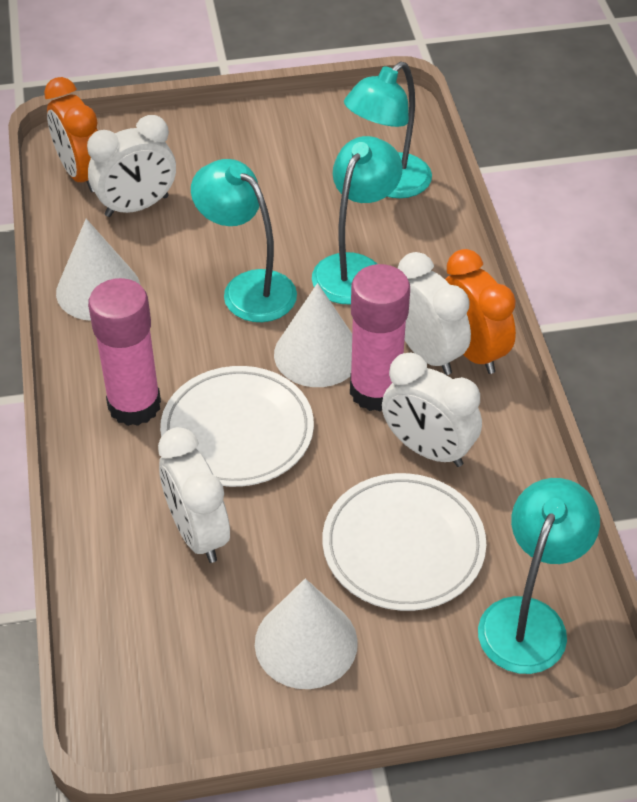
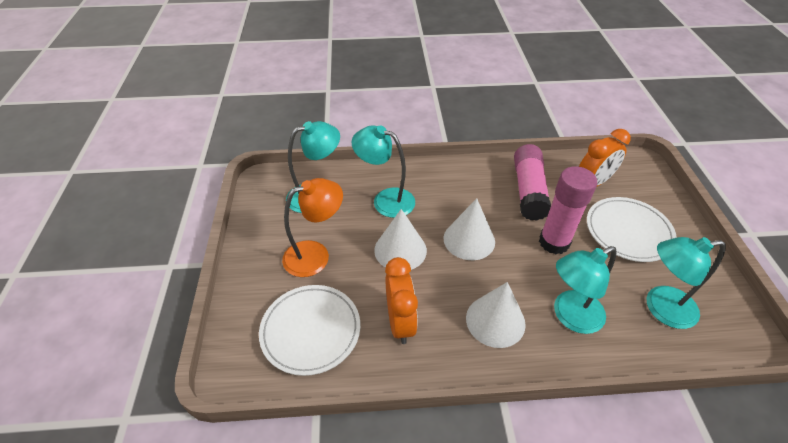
orange lamp: 0 -> 1
white clock: 4 -> 0

